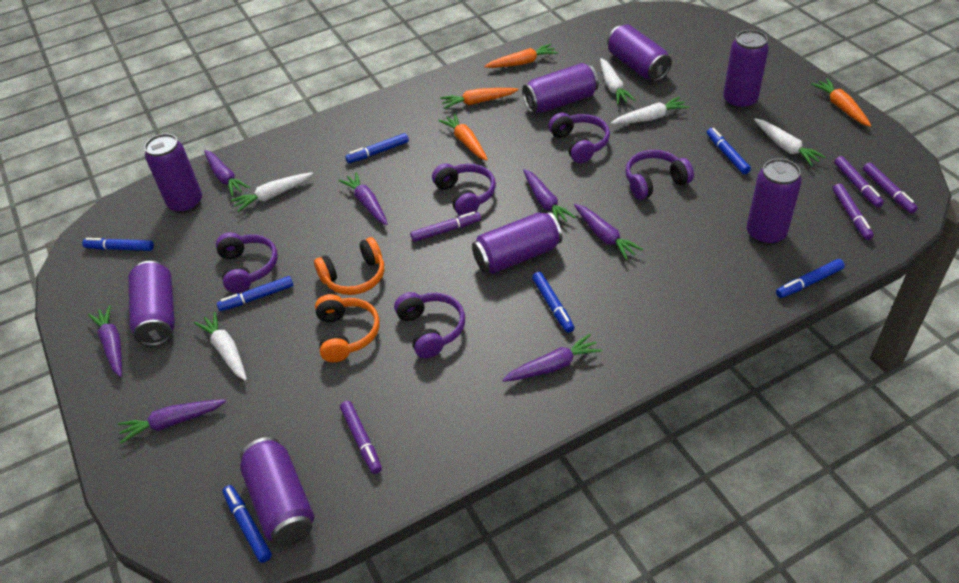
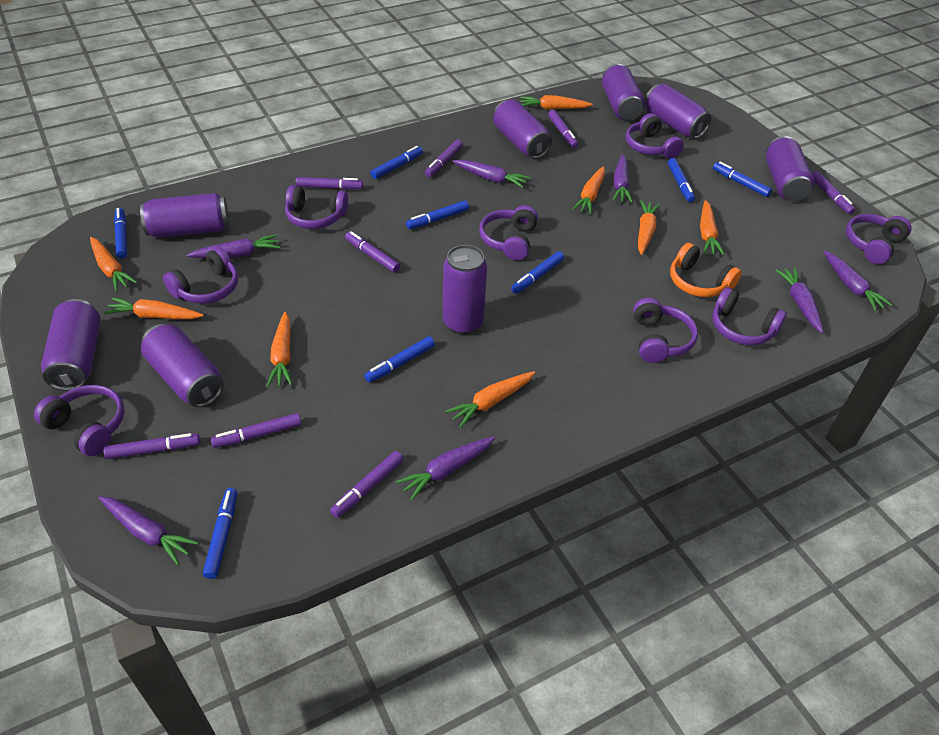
blue marker: 7 -> 8
orange carrot: 4 -> 8
orange headphones: 2 -> 1
purple headphones: 5 -> 8
purple marker: 5 -> 8
white carrot: 5 -> 0

